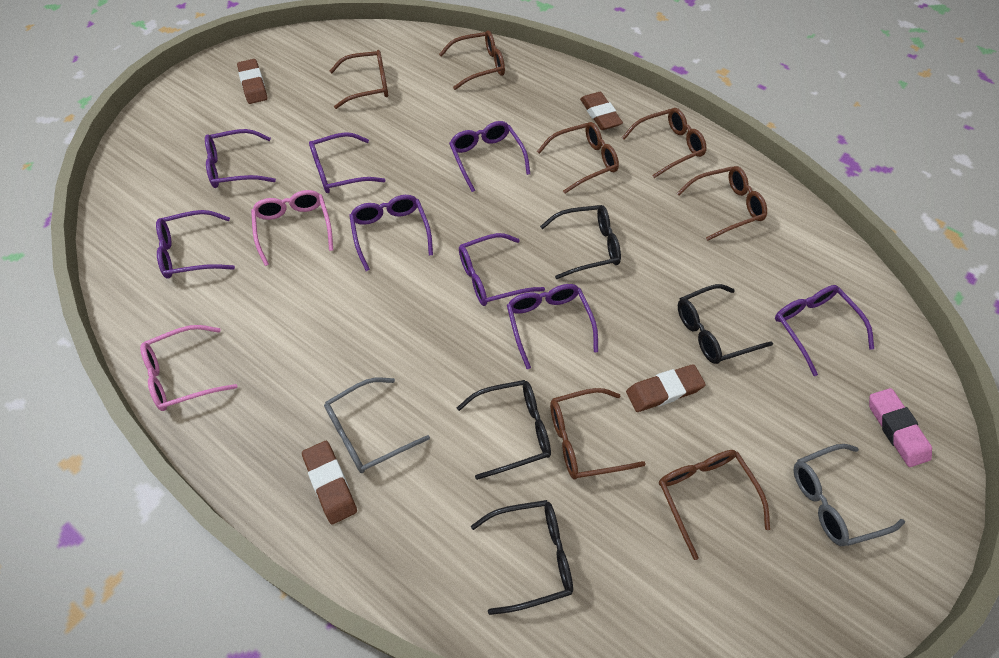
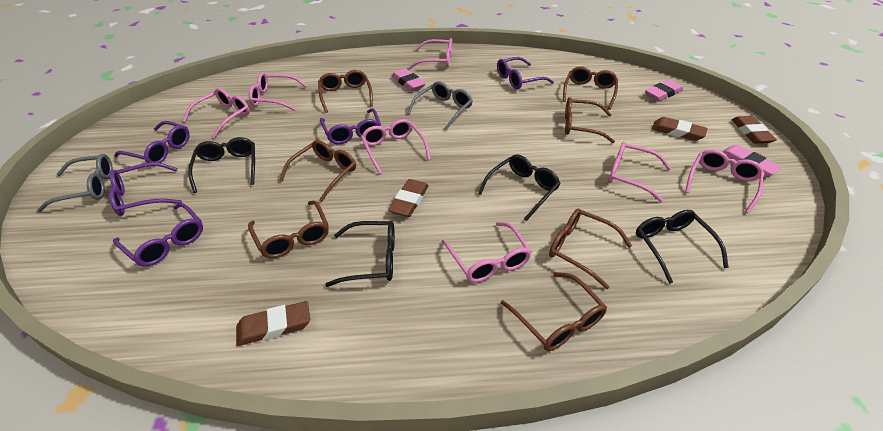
pink eraser: 1 -> 3
pink glasses: 2 -> 7
purple glasses: 8 -> 5

